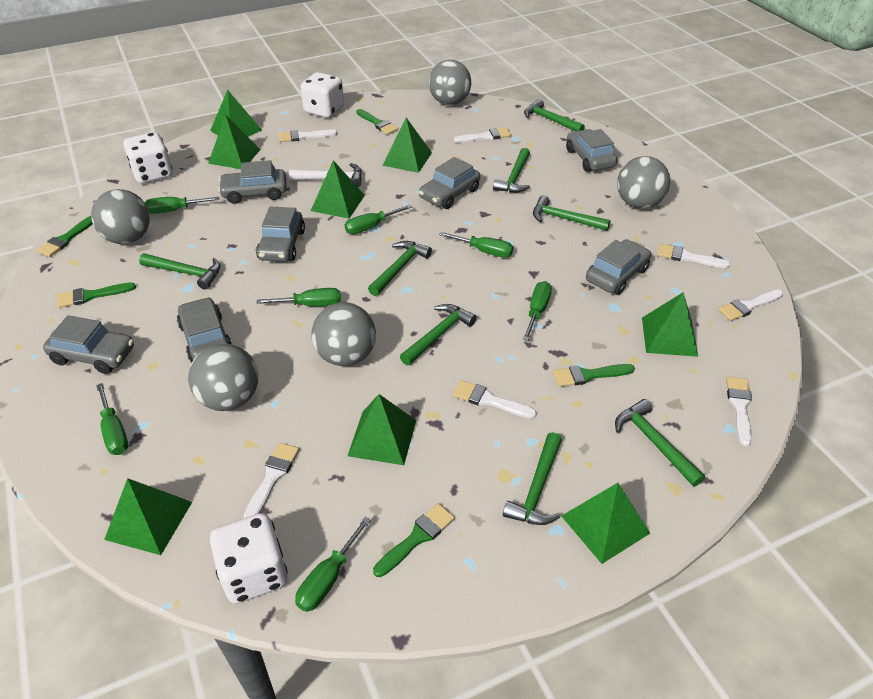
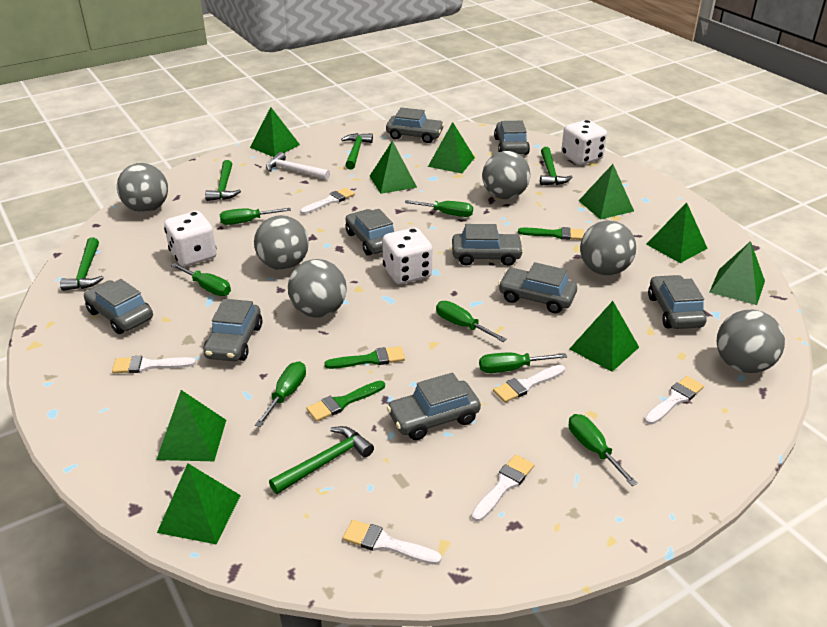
green brush: 5 -> 3
green hammer: 8 -> 5
green pyramid: 8 -> 9
grey ball: 5 -> 6
grey car: 7 -> 9
white brush: 7 -> 6

